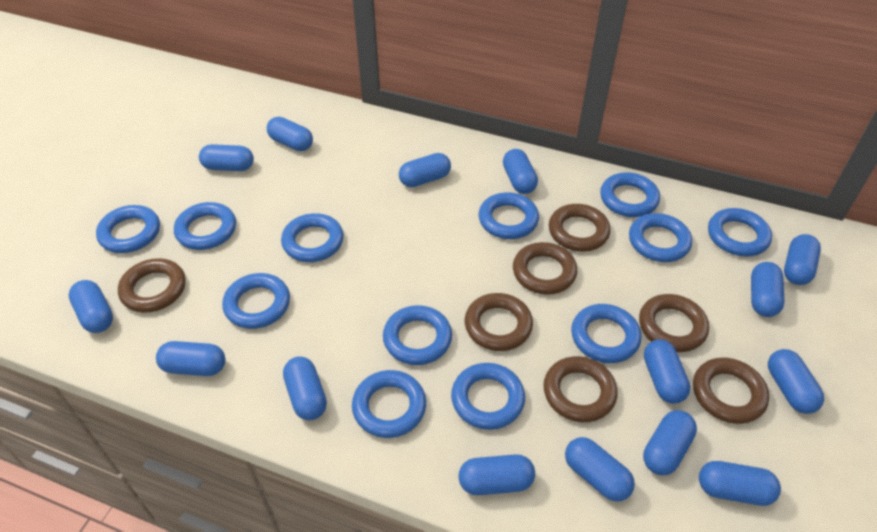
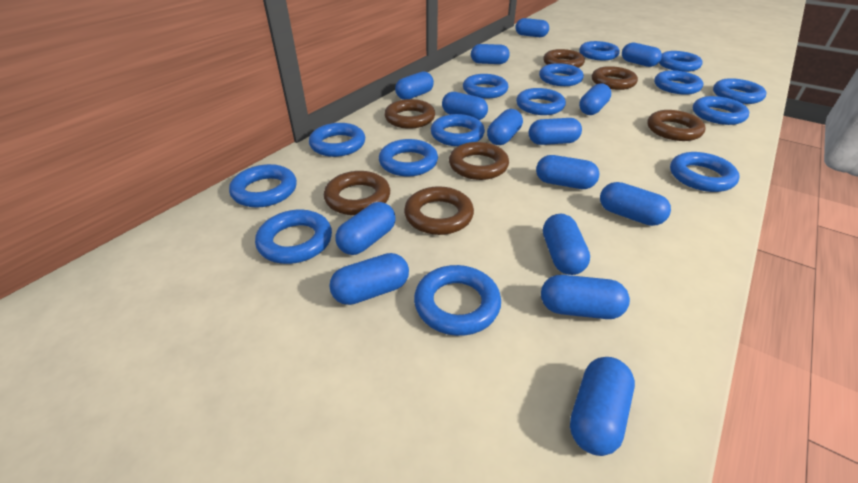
blue ring: 12 -> 15

